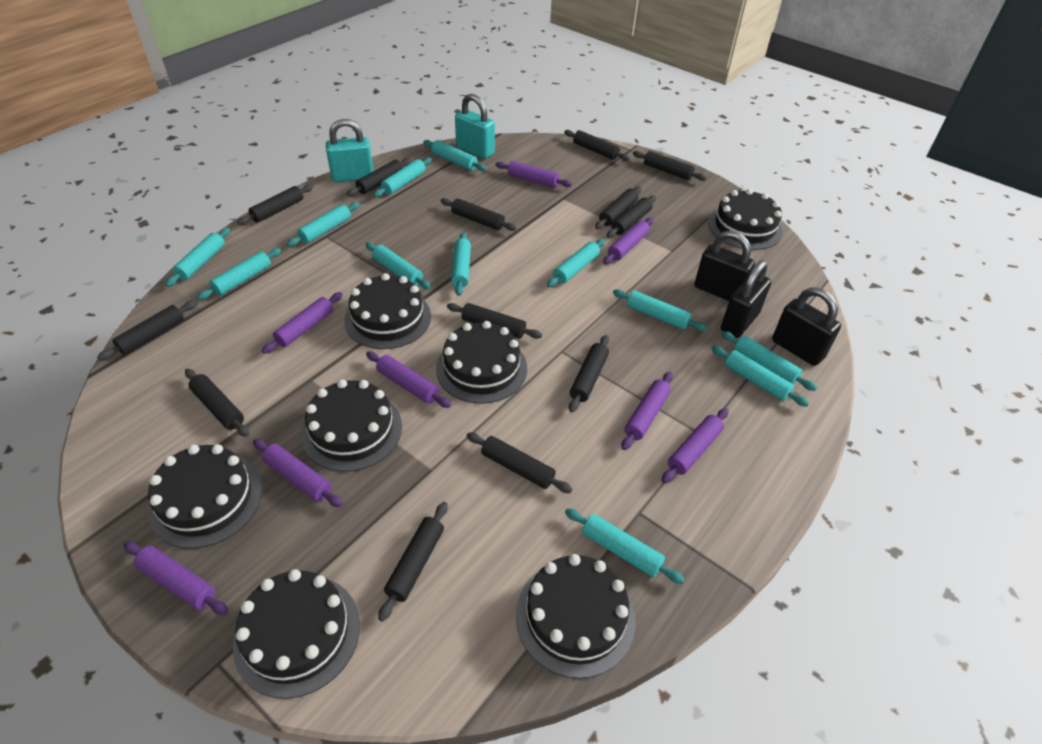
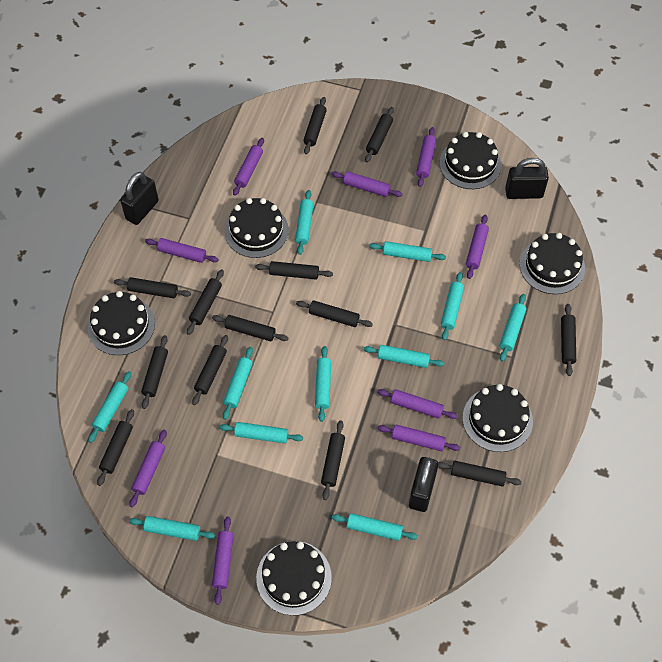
black cake: 7 -> 6
purple rolling pin: 8 -> 9
turquoise padlock: 2 -> 0
turquoise rolling pin: 12 -> 11

